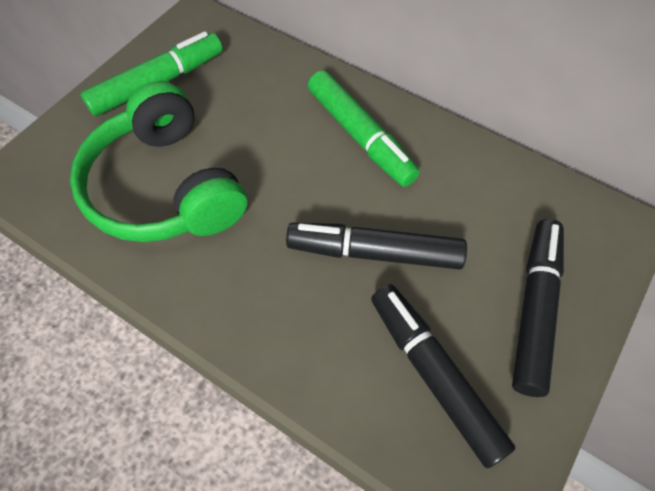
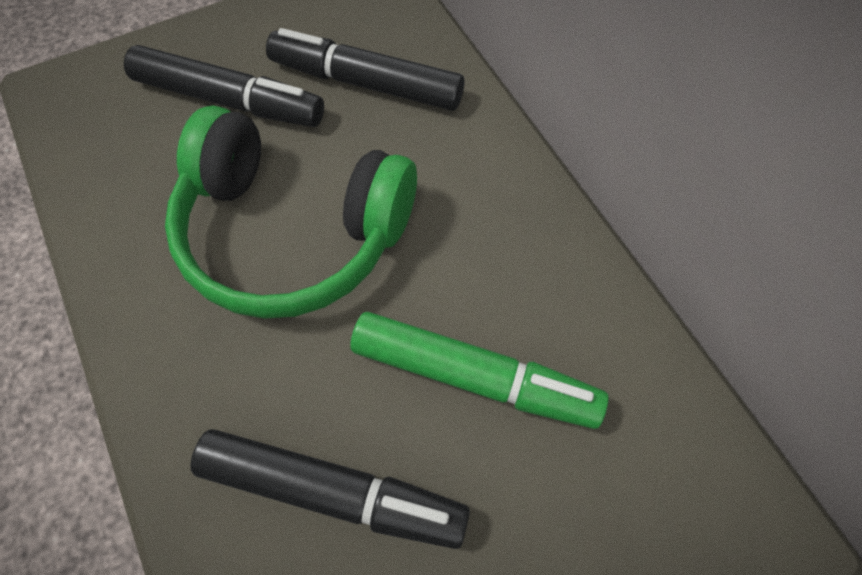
green marker: 2 -> 1

